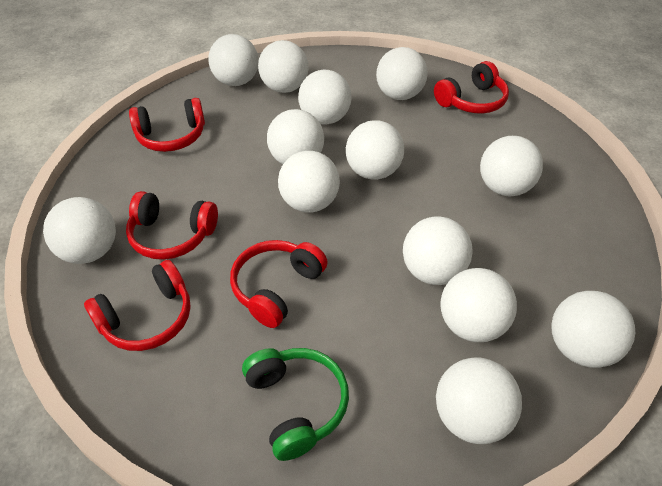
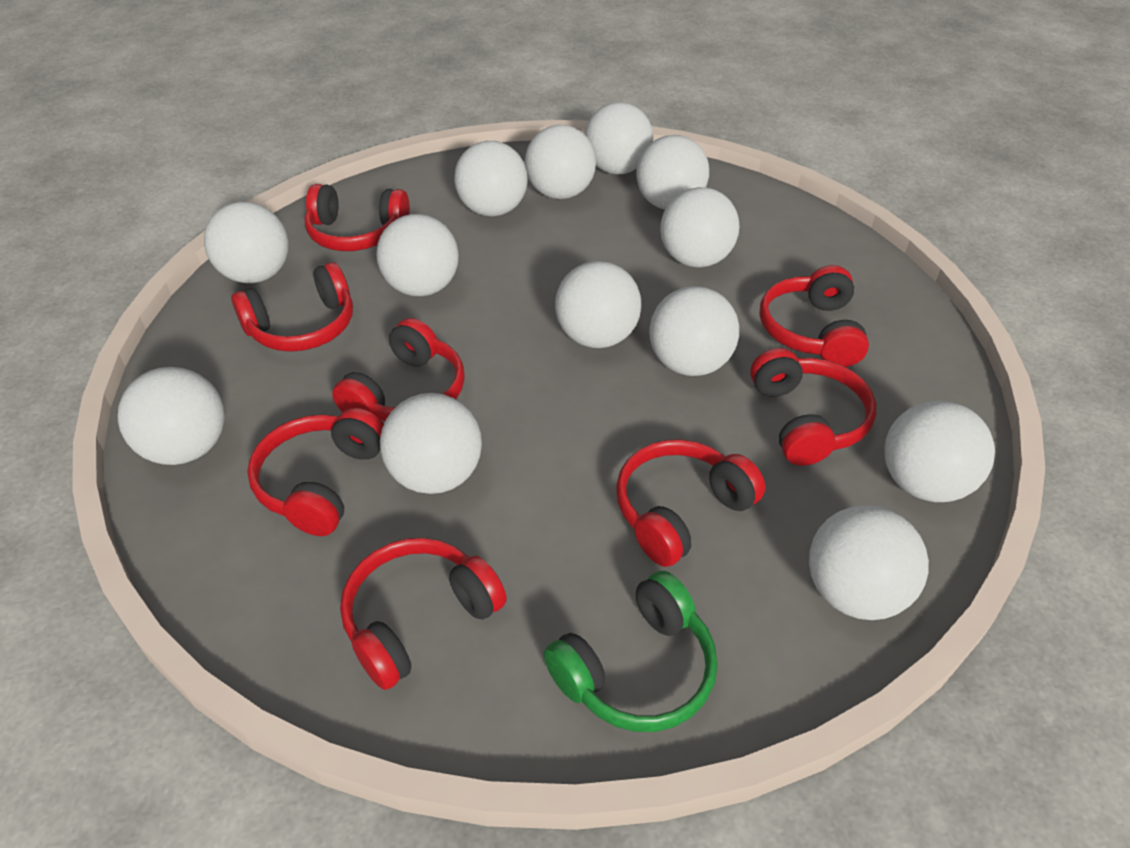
red headphones: 5 -> 8

